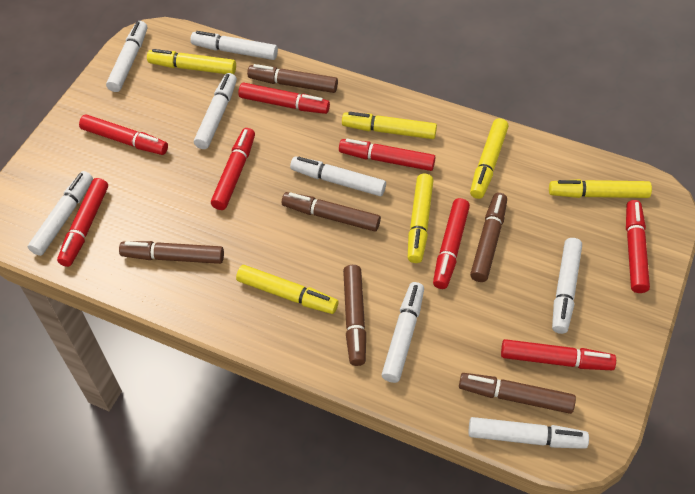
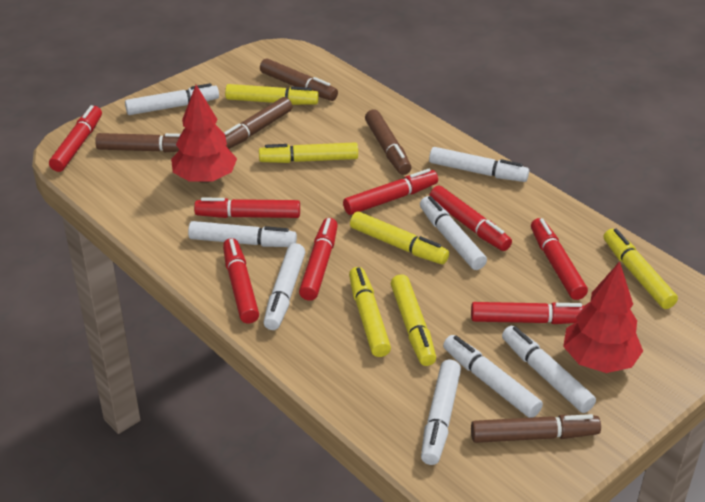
brown marker: 6 -> 5
red tree: 0 -> 2

